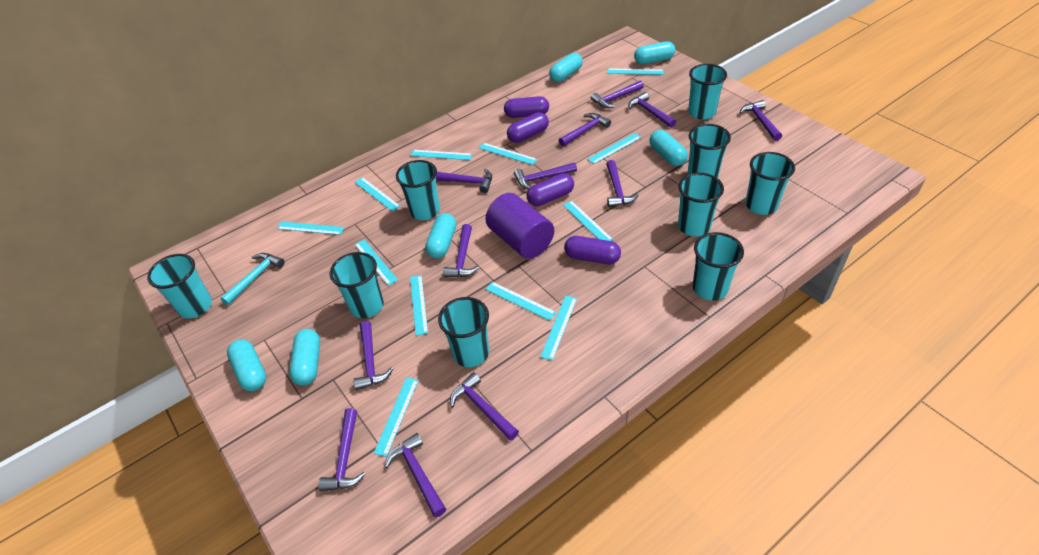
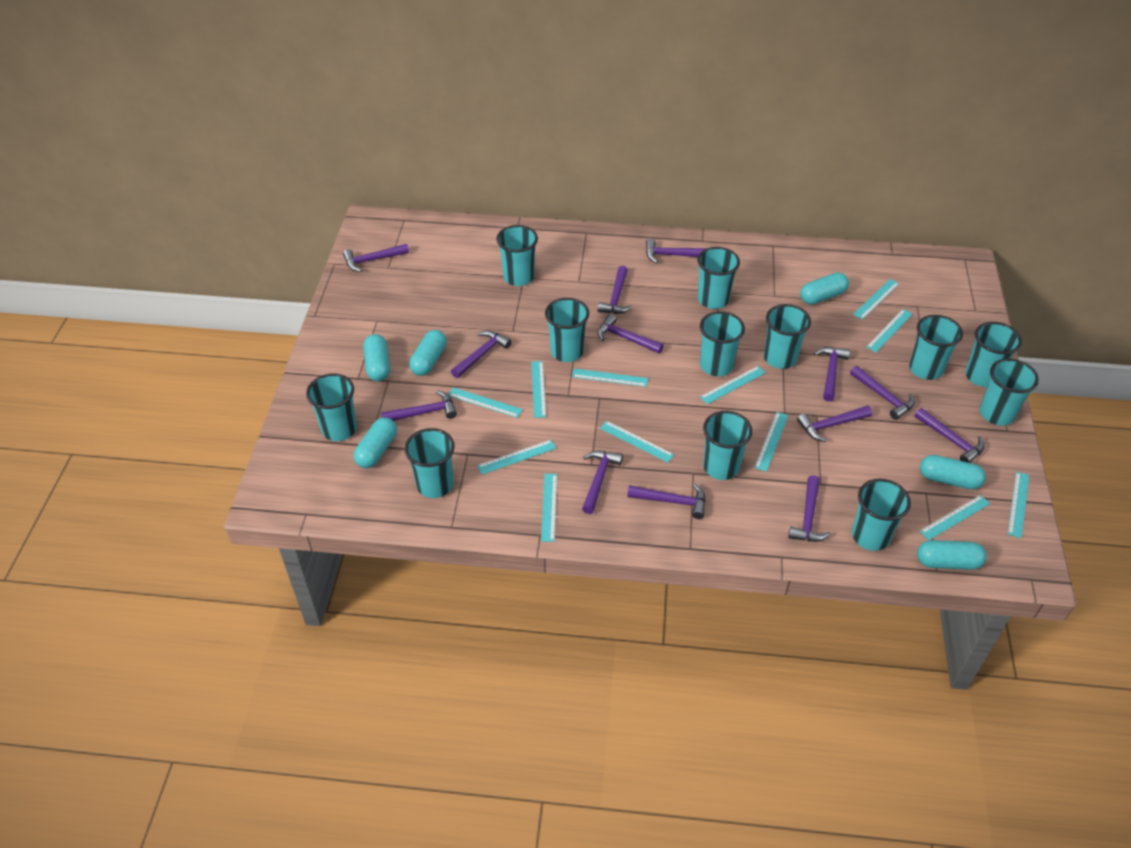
purple capsule: 4 -> 0
purple cylinder: 1 -> 0
purple hammer: 12 -> 13
turquoise cup: 9 -> 12
turquoise hammer: 1 -> 0

